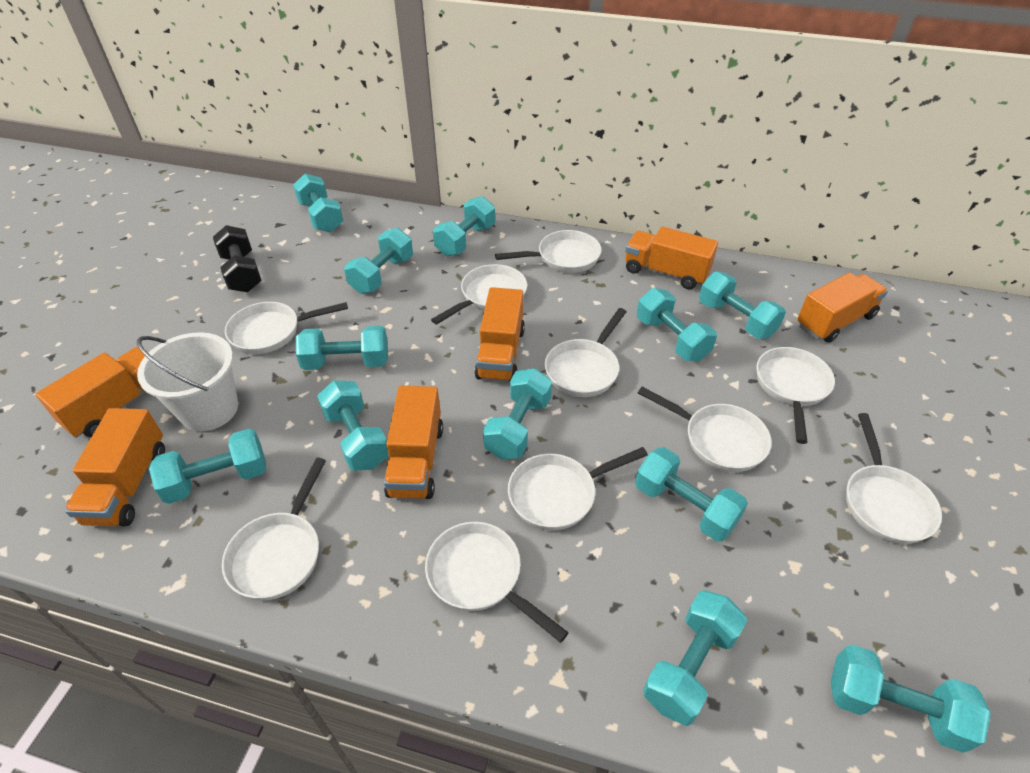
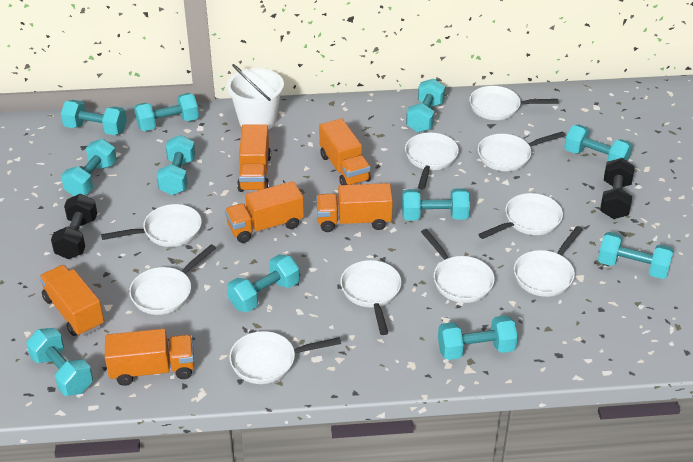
black dumbbell: 1 -> 2
turquoise dumbbell: 12 -> 11

